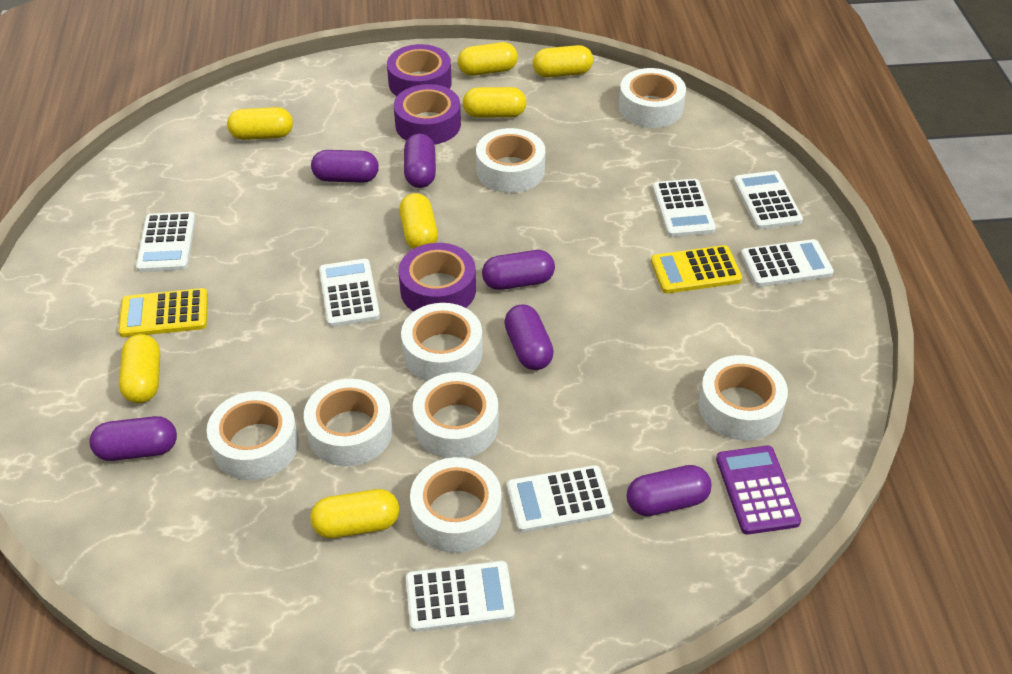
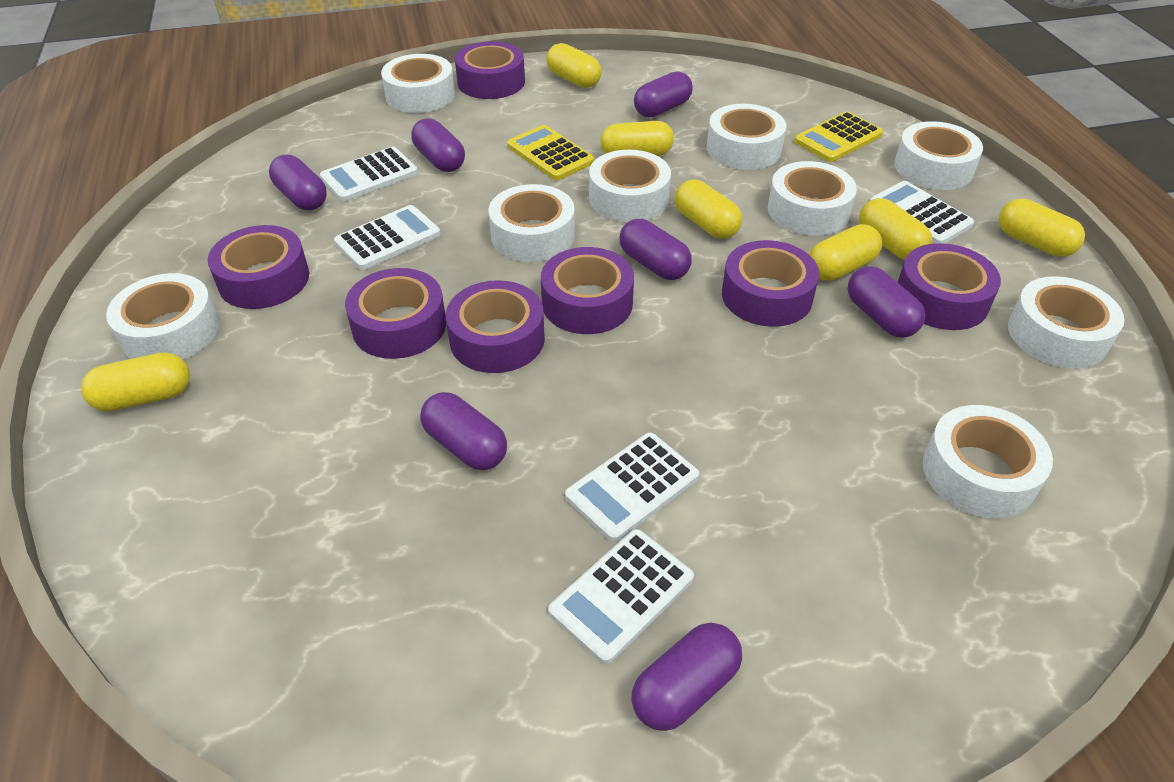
purple calculator: 1 -> 0
purple capsule: 6 -> 7
purple tape: 3 -> 7
white calculator: 7 -> 5
white tape: 8 -> 9

